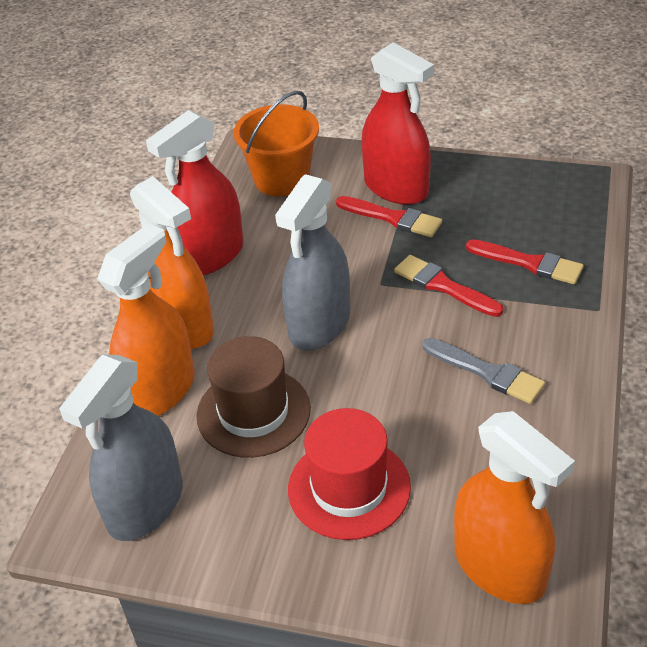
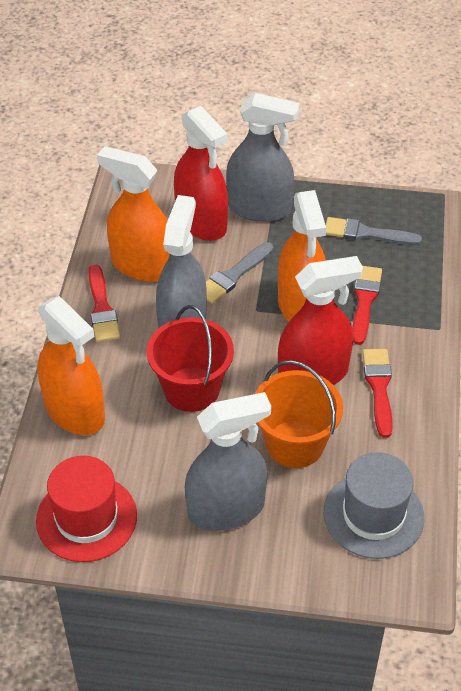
brown hat: 1 -> 0
grey brush: 1 -> 2
grey hat: 0 -> 1
grey spray bottle: 2 -> 3
red bucket: 0 -> 1

